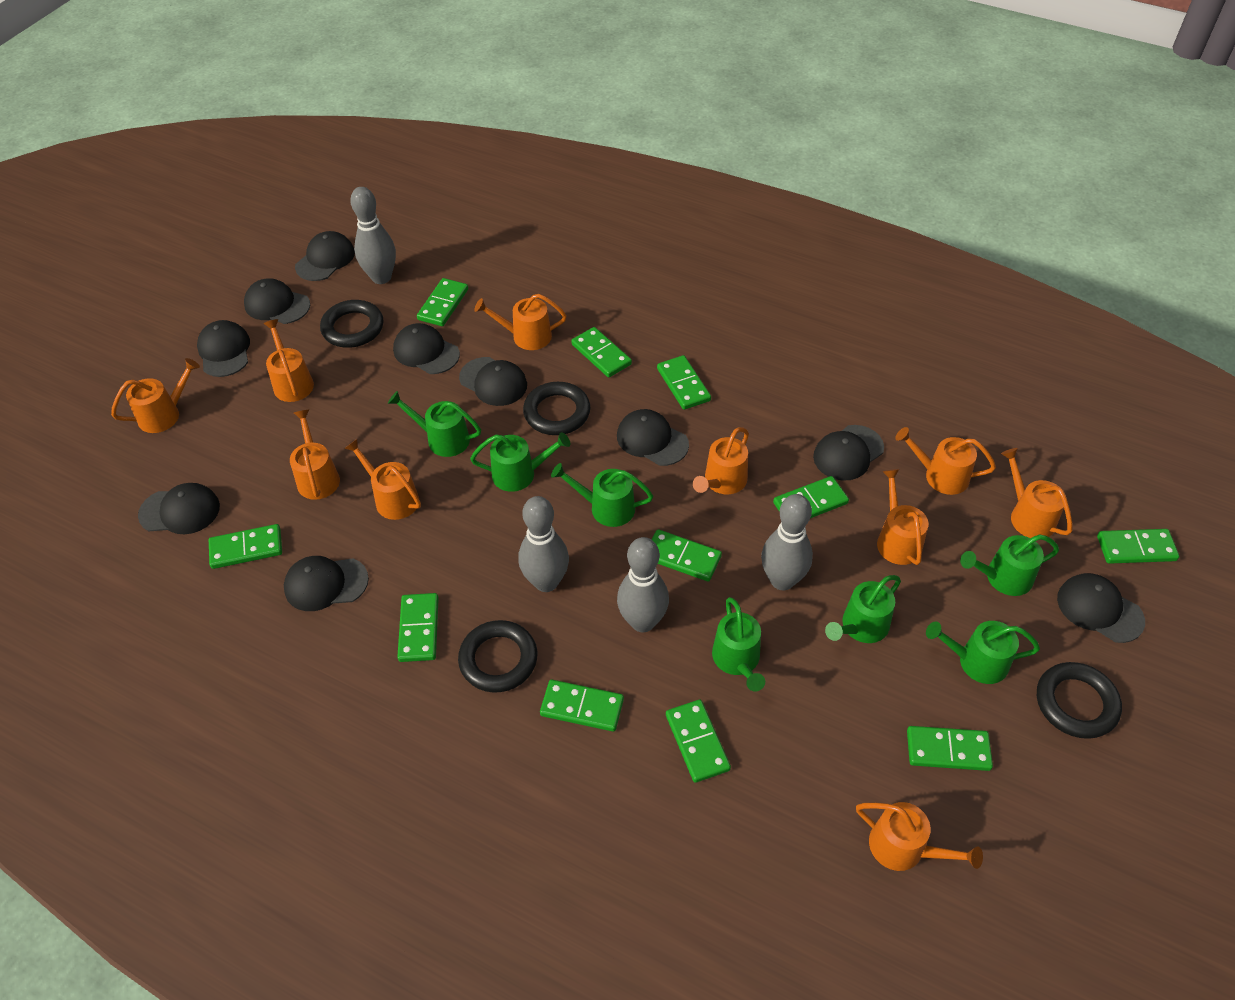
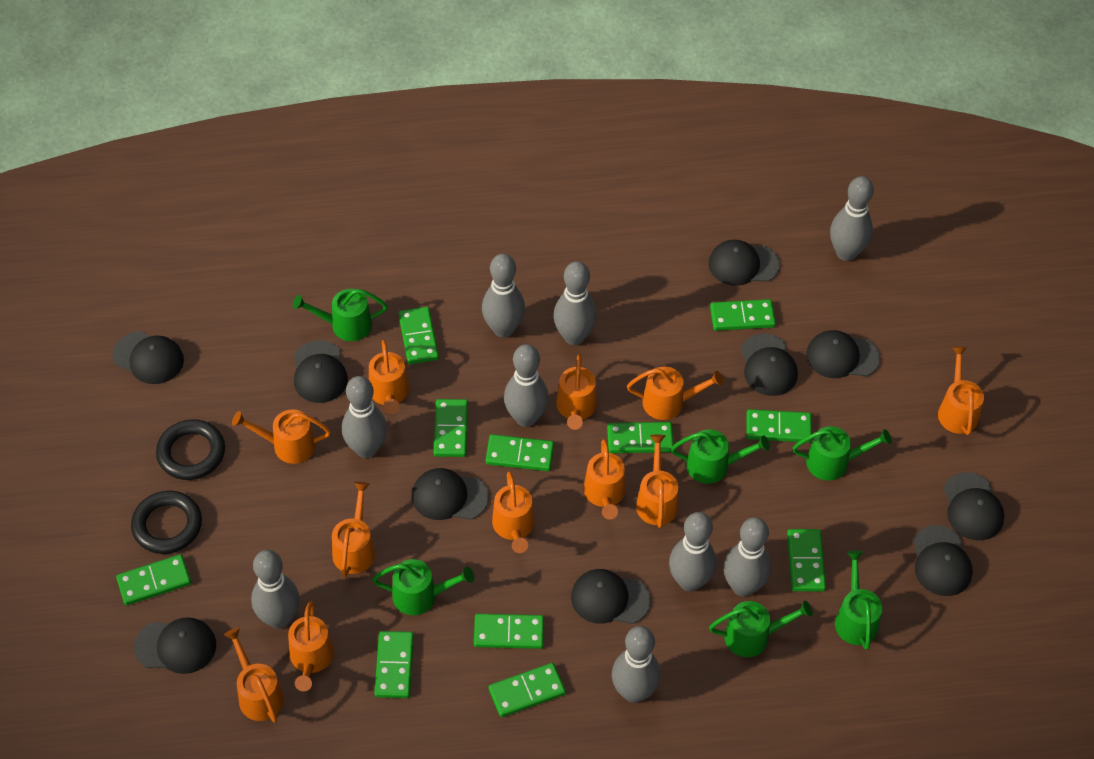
black ring: 4 -> 2
green watering can: 7 -> 6
grey bowling pin: 4 -> 9
orange watering can: 10 -> 11

